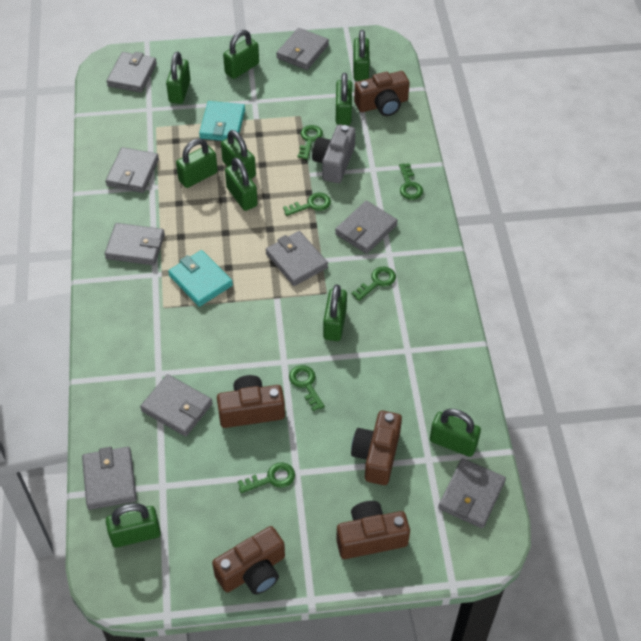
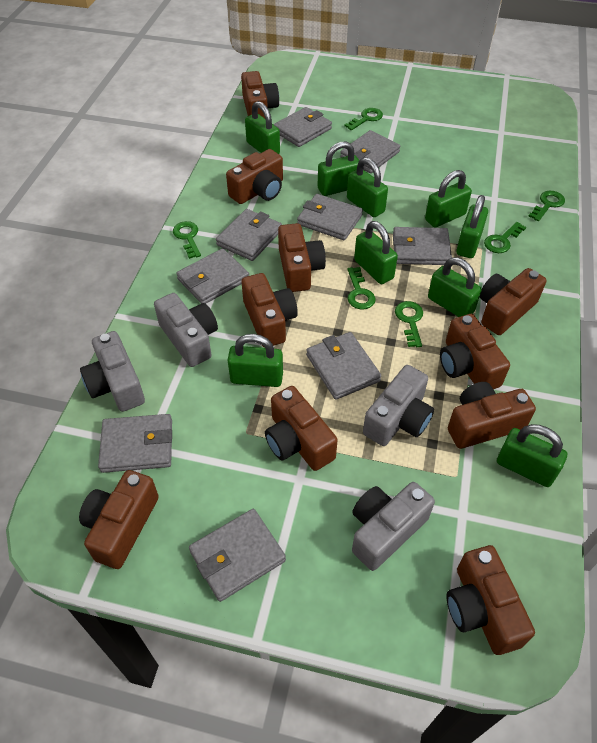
brown camera: 5 -> 10
green padlock: 10 -> 9
grey camera: 1 -> 4
turquoise wallet: 2 -> 0

